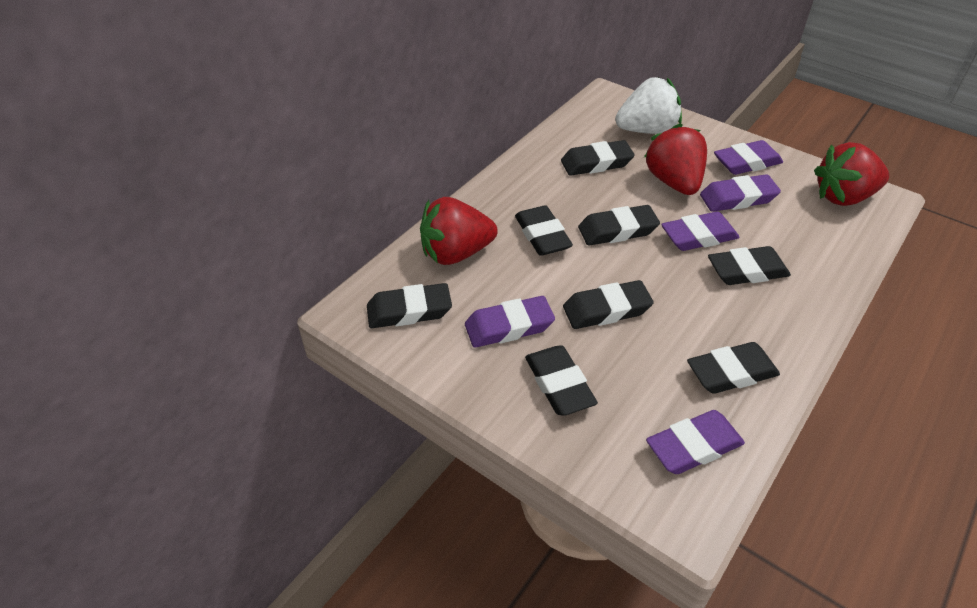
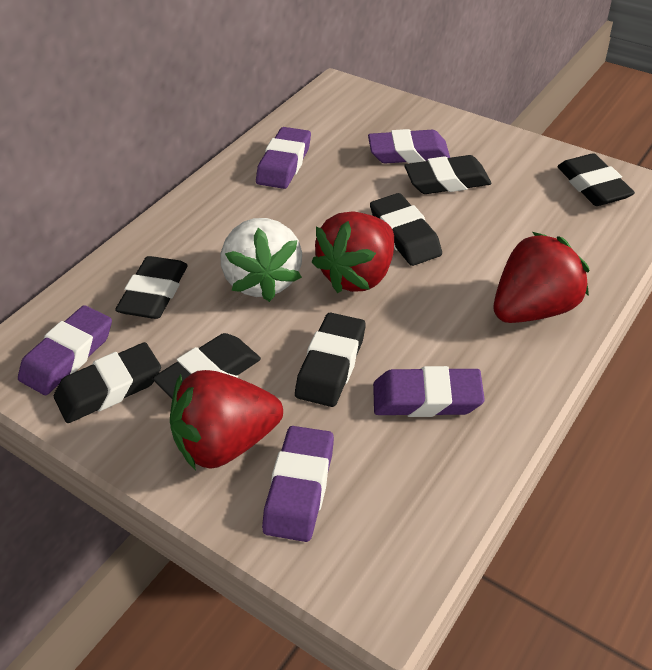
black eraser: 8 -> 7

